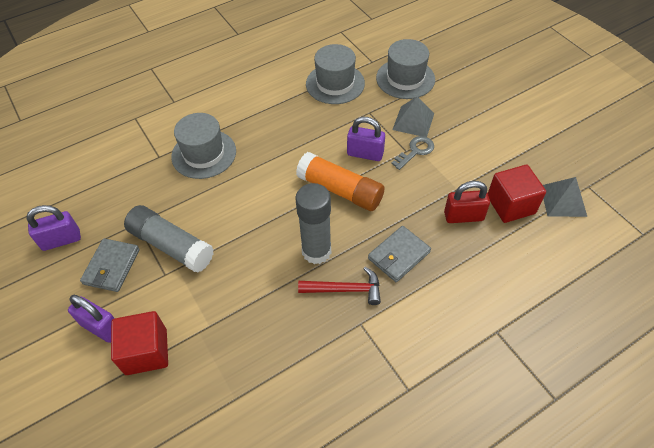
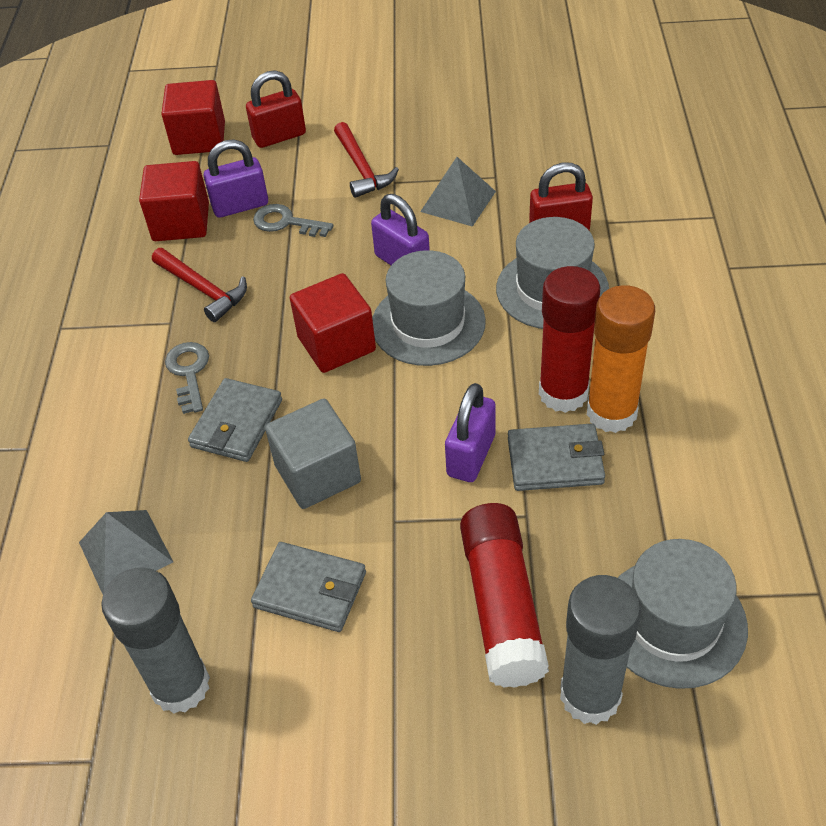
grey cube: 0 -> 1
grey key: 1 -> 2
grey wallet: 2 -> 3
red cube: 2 -> 3
red glue stick: 0 -> 2
red hammer: 1 -> 2
red padlock: 1 -> 2

